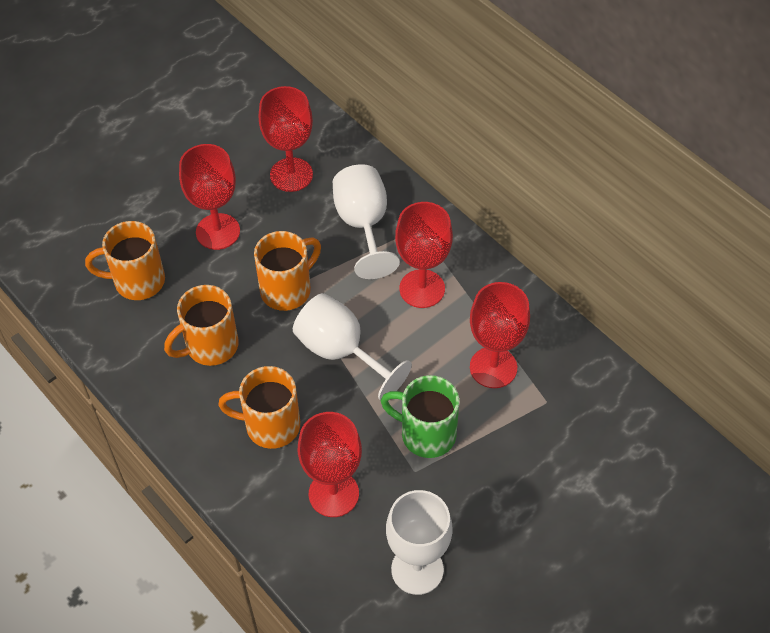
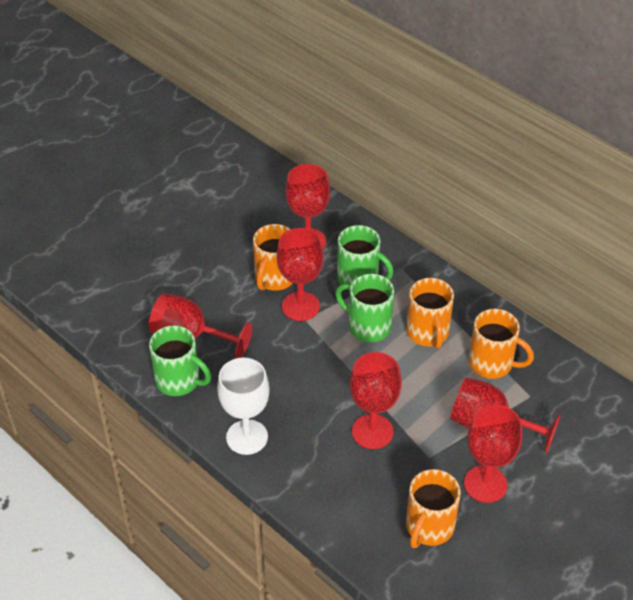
green mug: 1 -> 3
red goblet: 5 -> 6
white goblet: 3 -> 1

